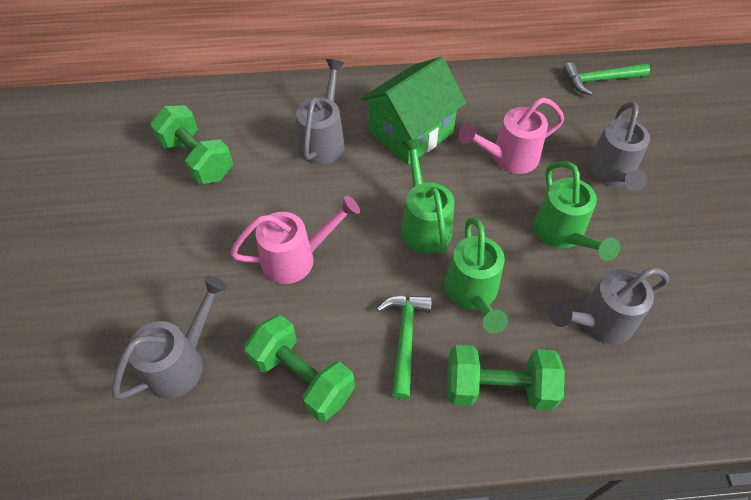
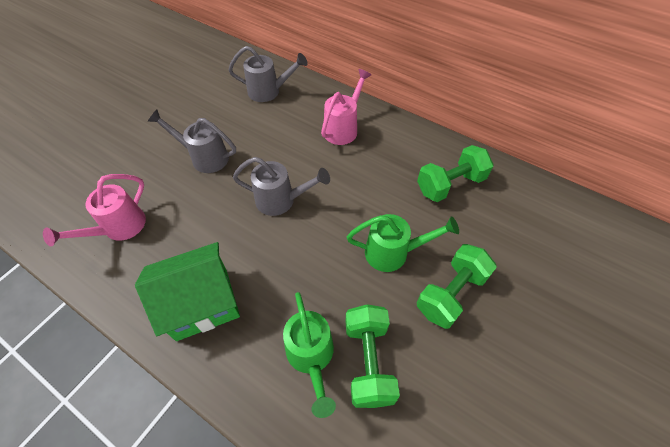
green hammer: 2 -> 0
green watering can: 3 -> 2
grey watering can: 4 -> 3

